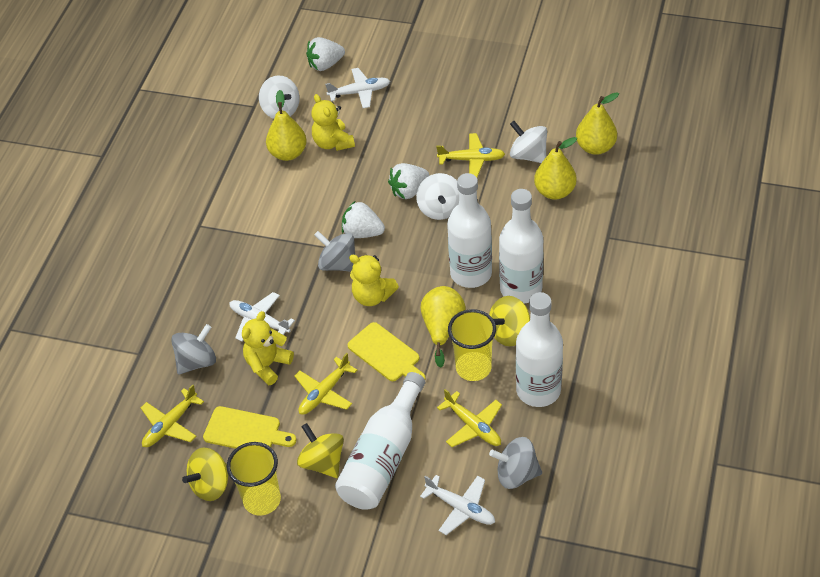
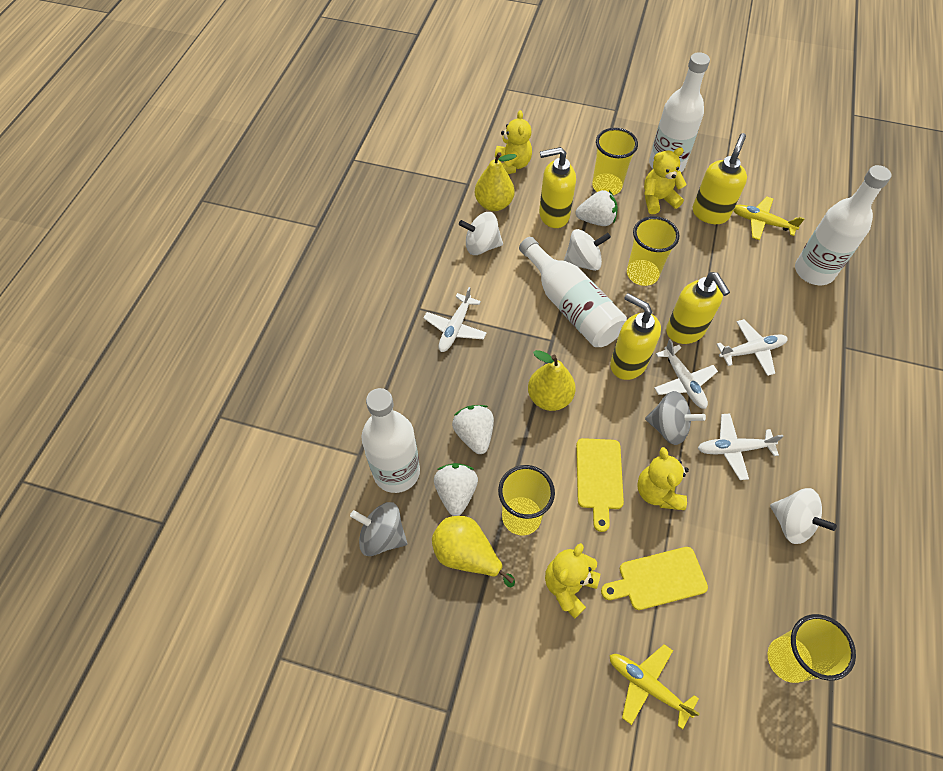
grey spinning top: 3 -> 2
white plane: 3 -> 4
yellow cup: 2 -> 4
yellow pear: 4 -> 3
yellow plane: 4 -> 2
yellow soap dispenser: 0 -> 4
yellow spinning top: 3 -> 0
yellow teddy bear: 3 -> 4

